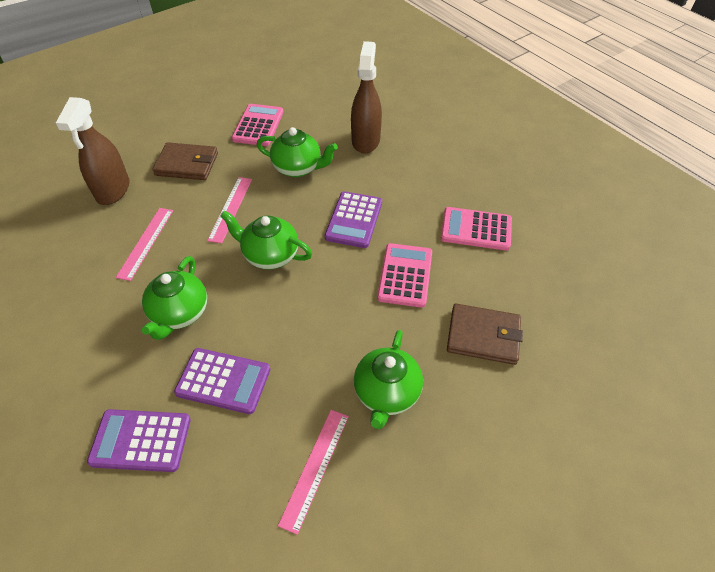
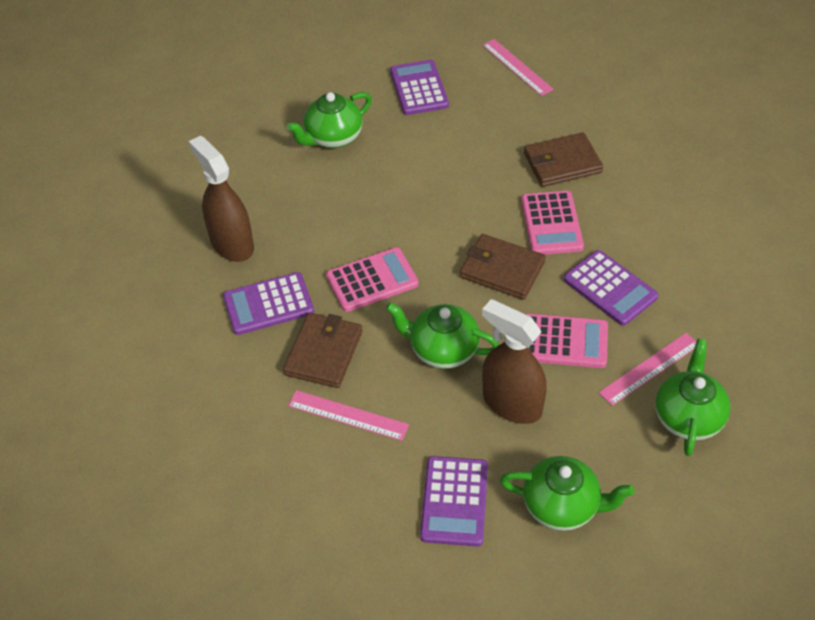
brown wallet: 2 -> 3
purple calculator: 3 -> 4

